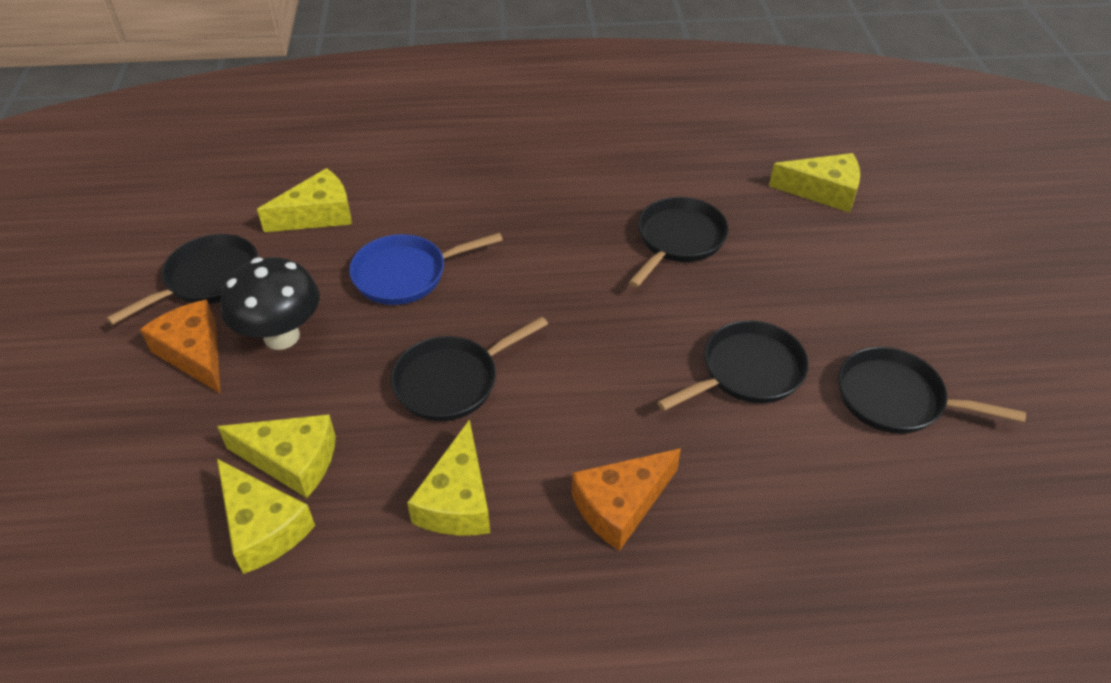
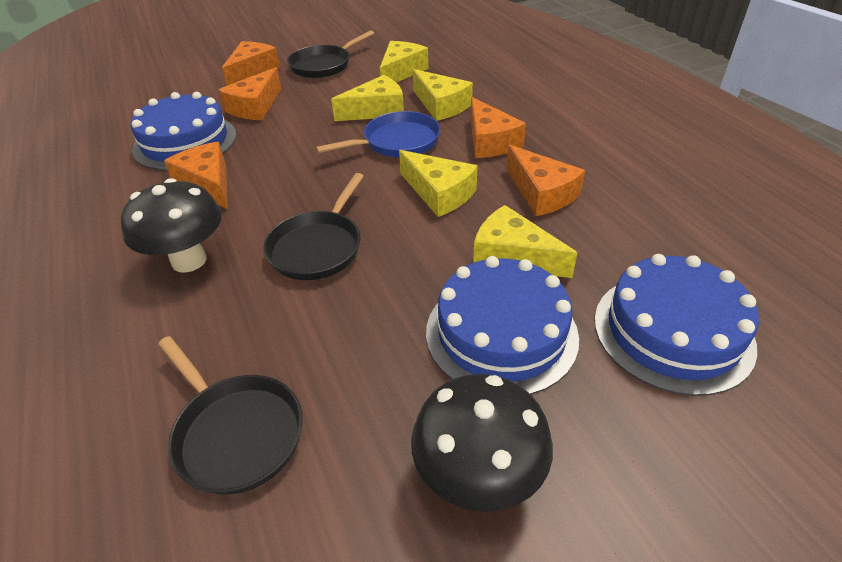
black mushroom: 1 -> 2
black pan: 5 -> 3
blue cake: 0 -> 3
orange cheese: 2 -> 5

